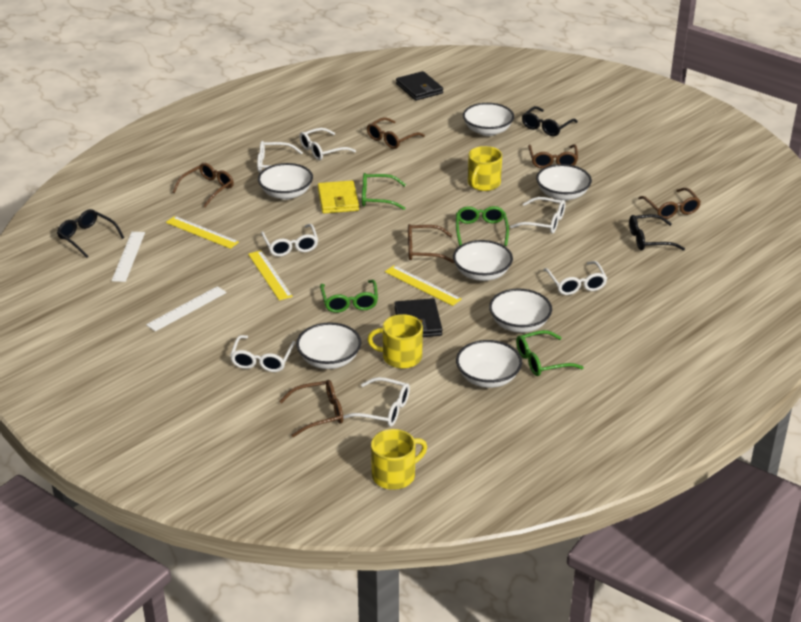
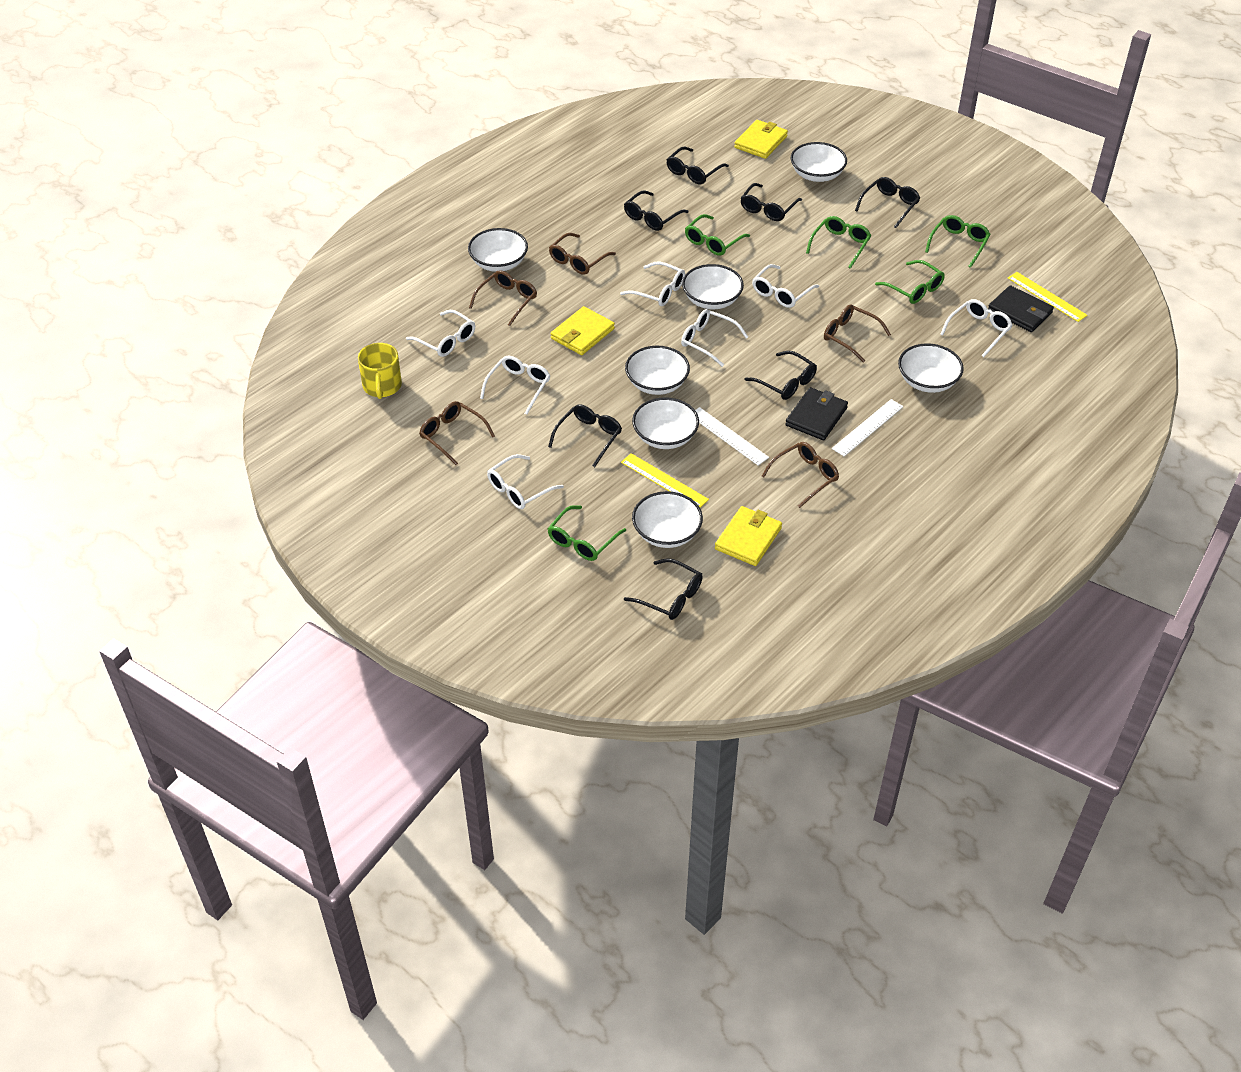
black glasses: 3 -> 7
brown glasses: 6 -> 5
green glasses: 4 -> 5
yellow mug: 3 -> 1
yellow ruler: 3 -> 2
yellow wallet: 1 -> 3

